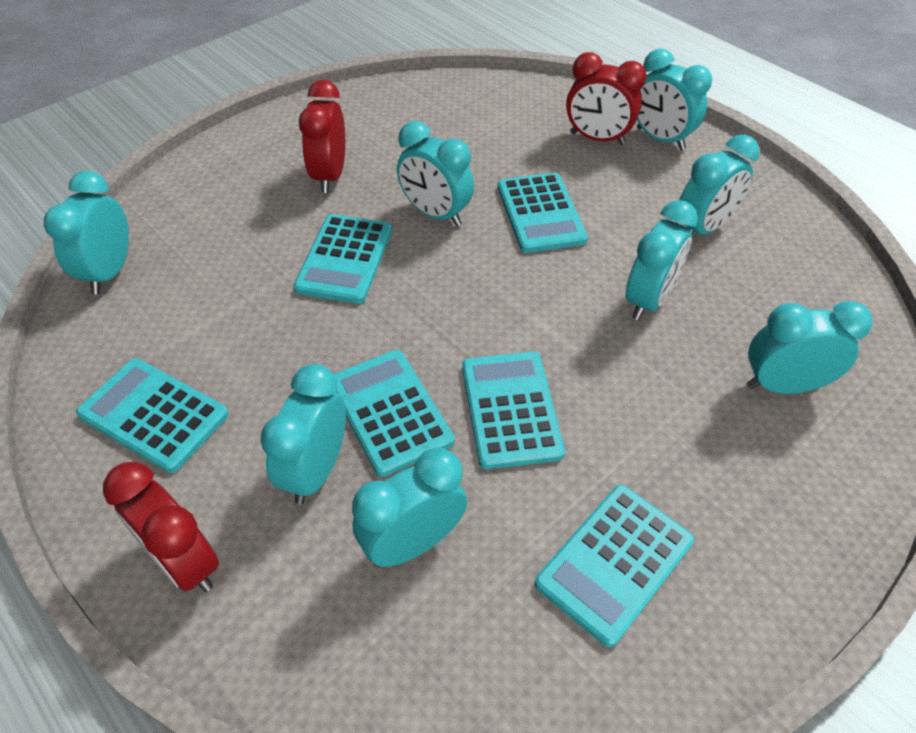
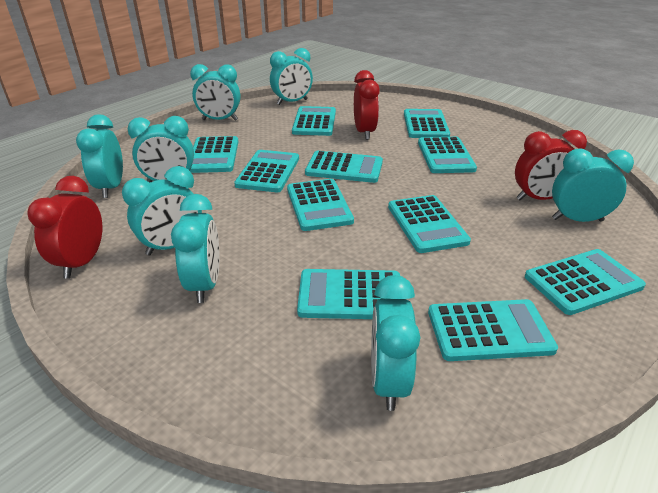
turquoise calculator: 6 -> 11

